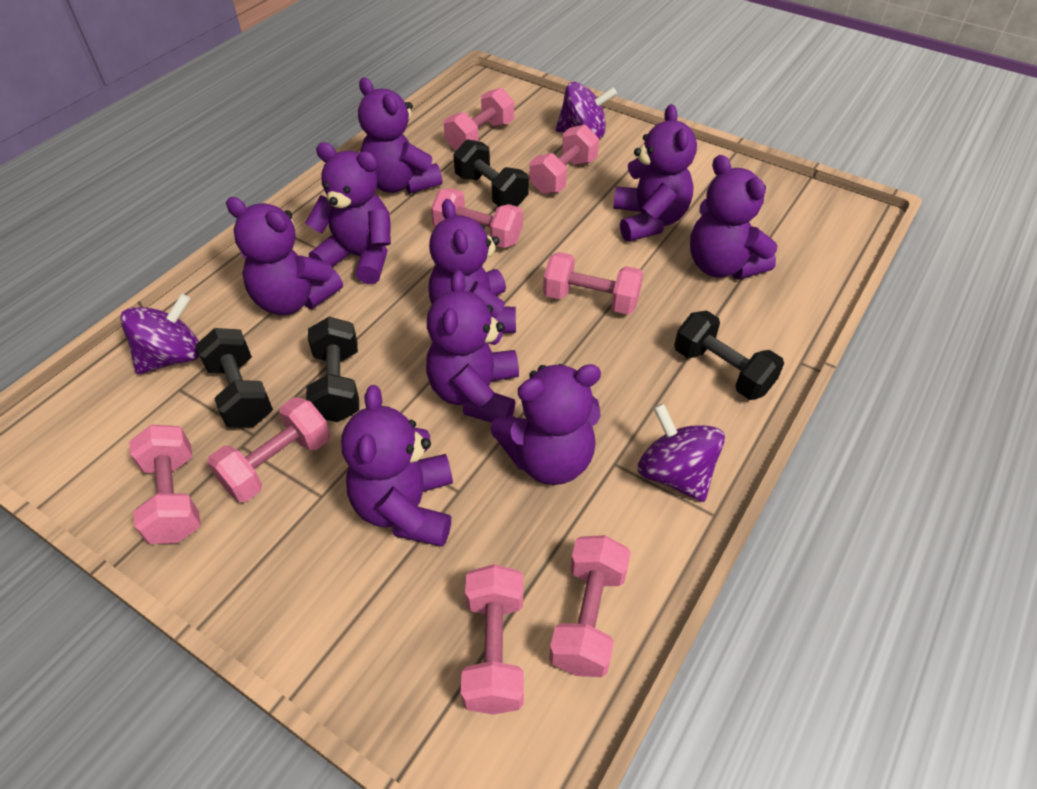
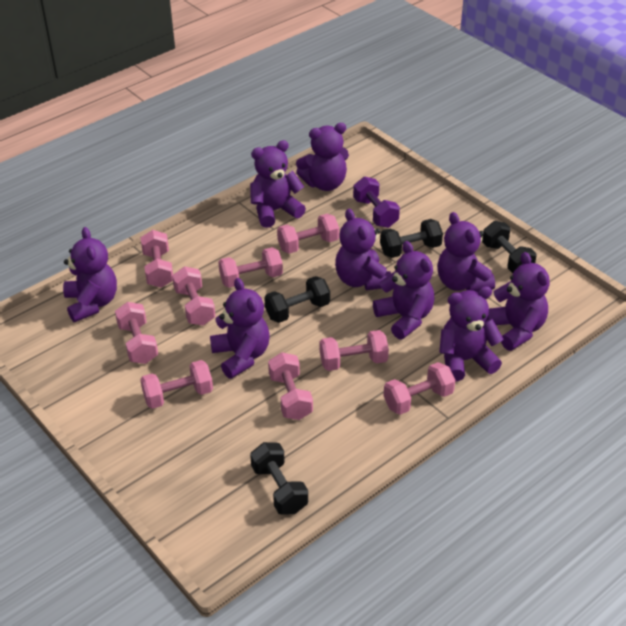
pink dumbbell: 8 -> 9
purple dumbbell: 0 -> 1
purple spinning top: 3 -> 0

